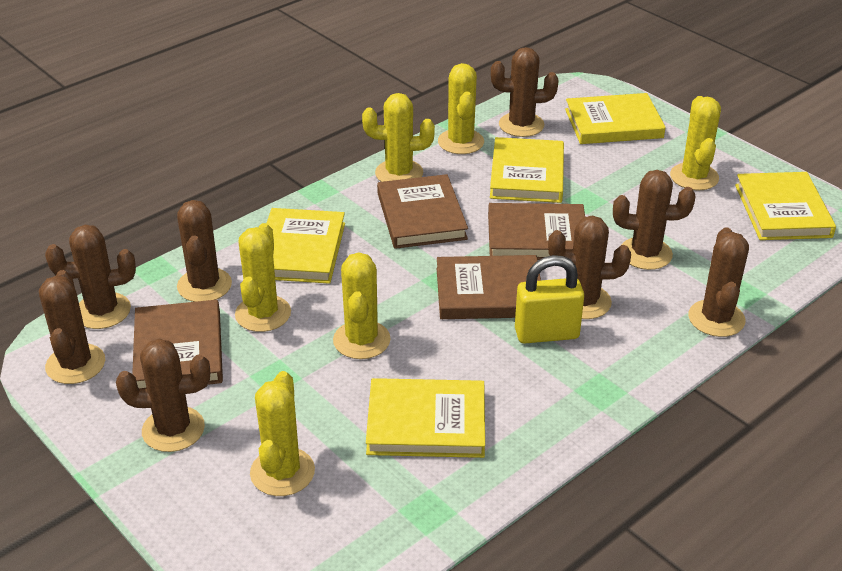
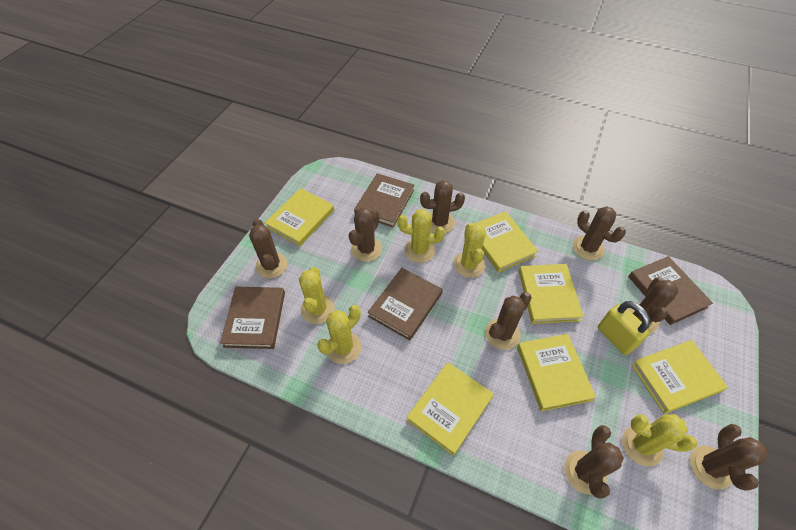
yellow book: 5 -> 6
yellow cactus: 6 -> 5

